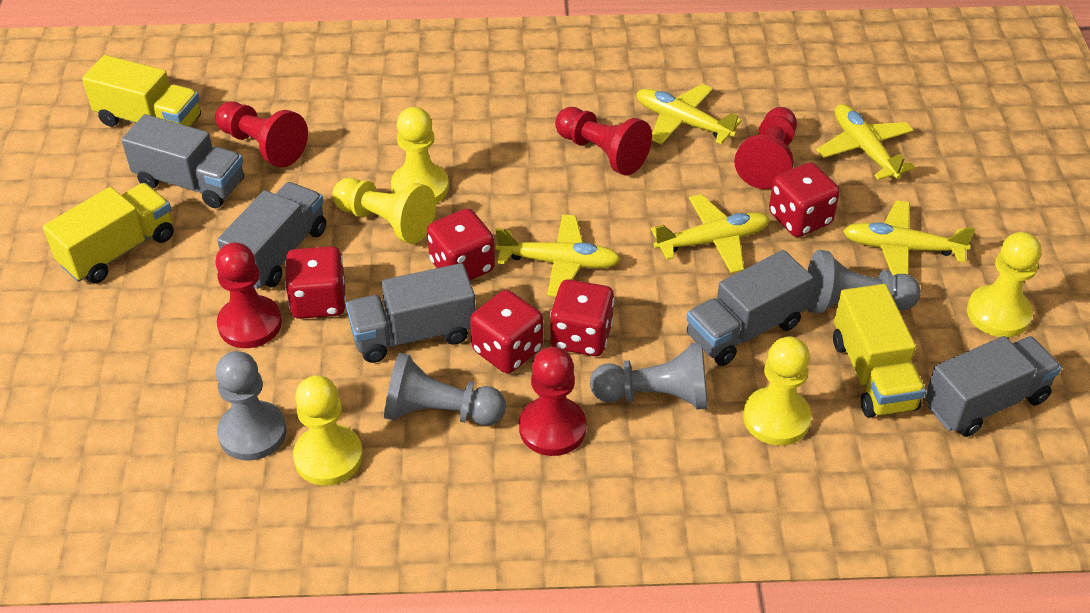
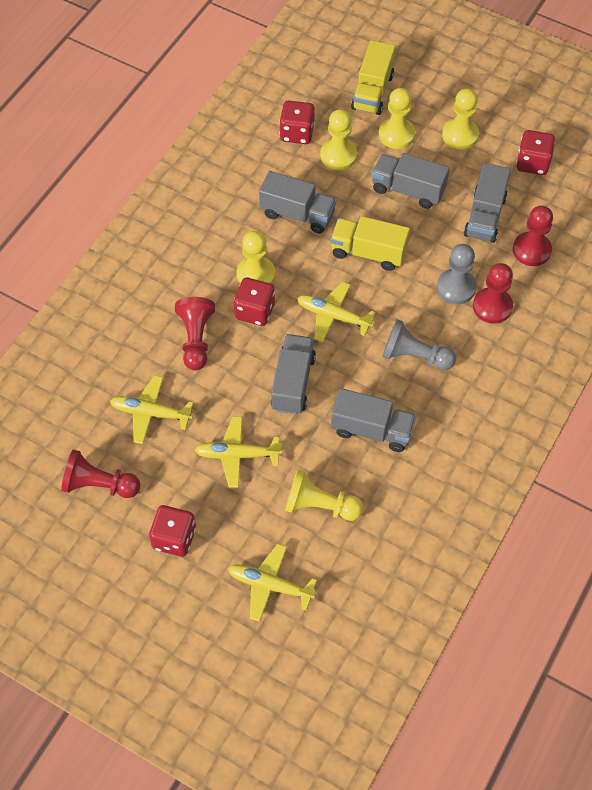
grey pawn: 4 -> 2
red dice: 5 -> 4
red pawn: 5 -> 4
yellow plane: 5 -> 4
yellow truck: 3 -> 2

